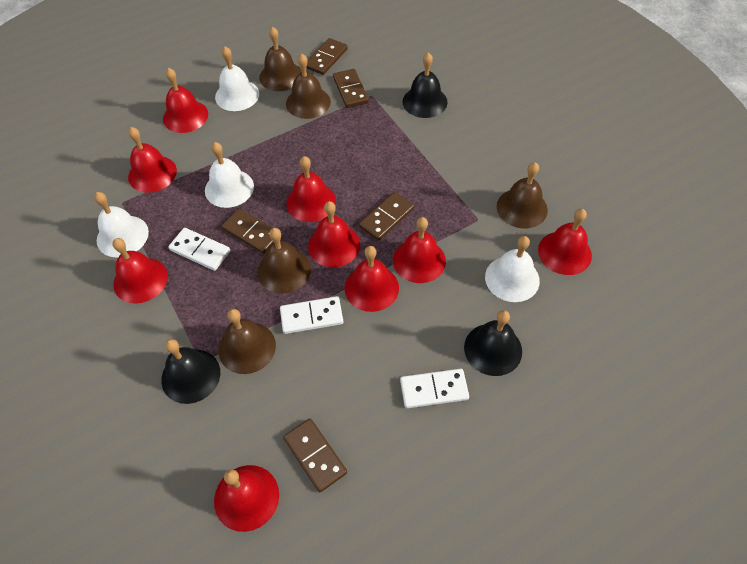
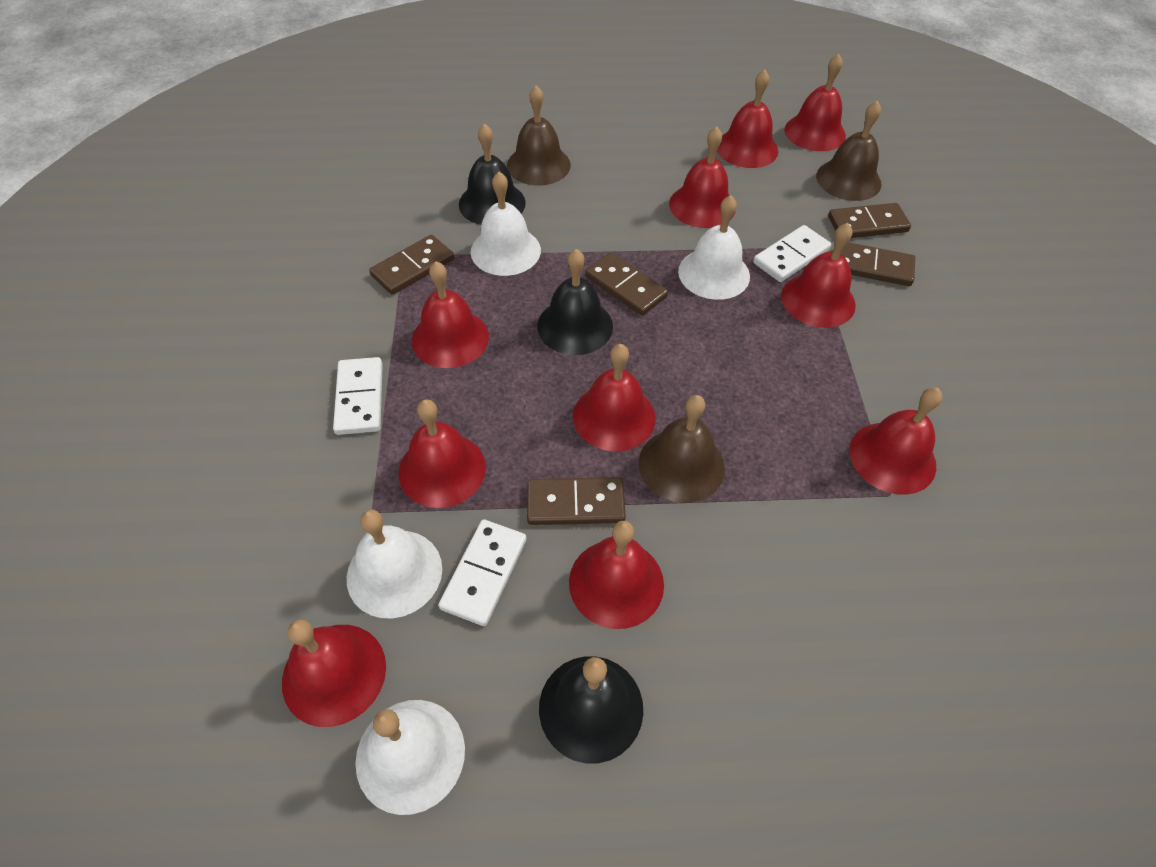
brown bell: 5 -> 3
red bell: 9 -> 10

